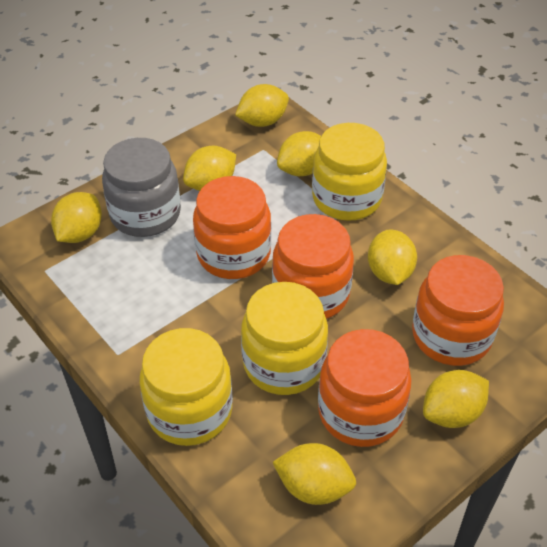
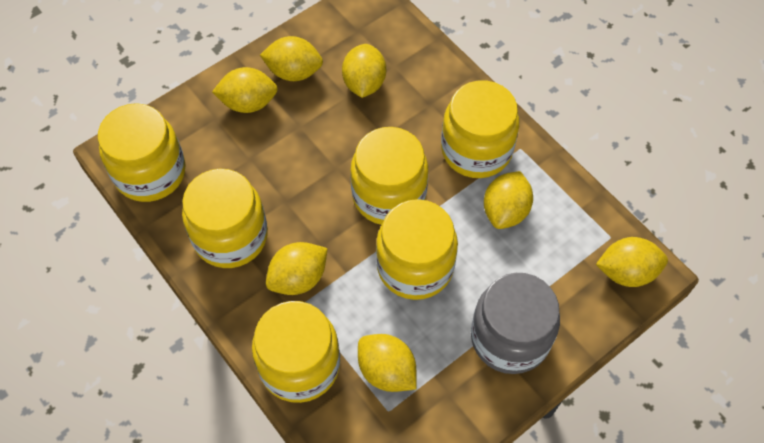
orange jar: 4 -> 0
yellow jar: 3 -> 6

